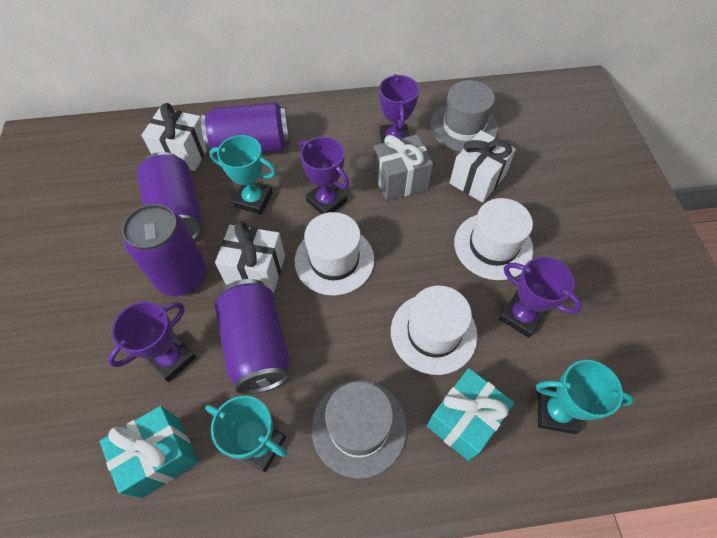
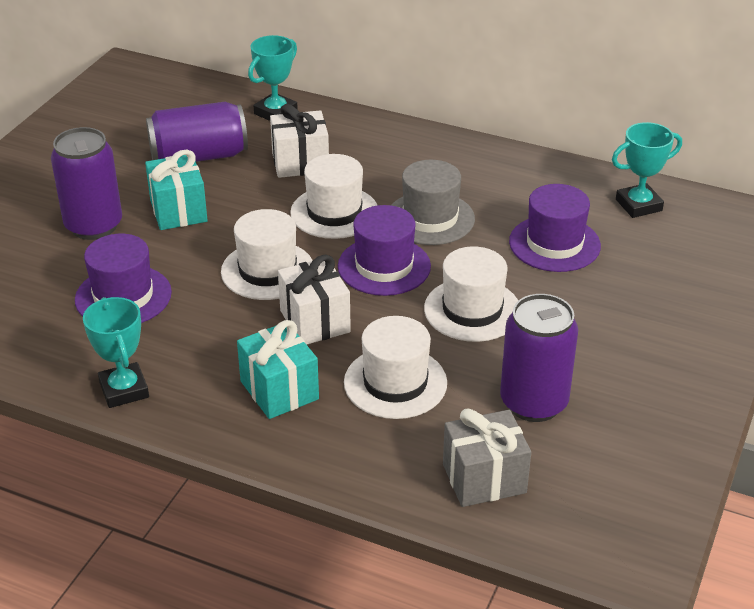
grey hat: 2 -> 1
purple can: 4 -> 3
purple hat: 0 -> 3
purple trophy: 4 -> 0
white gift: 3 -> 2
white hat: 3 -> 4

